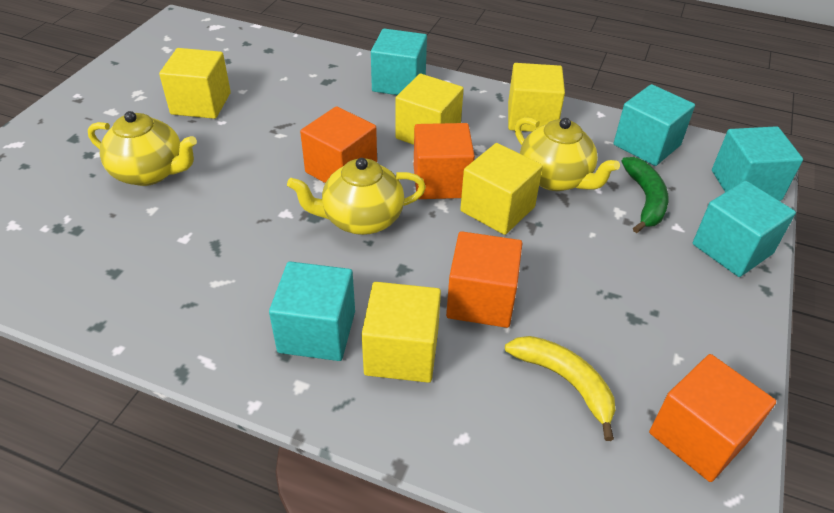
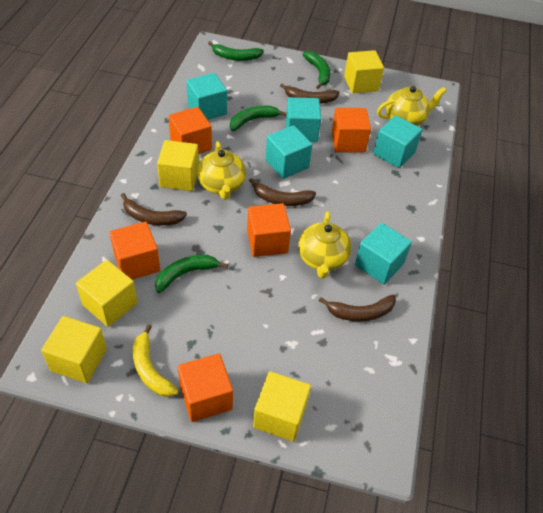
brown banana: 0 -> 4
green banana: 1 -> 4
orange cube: 4 -> 5

